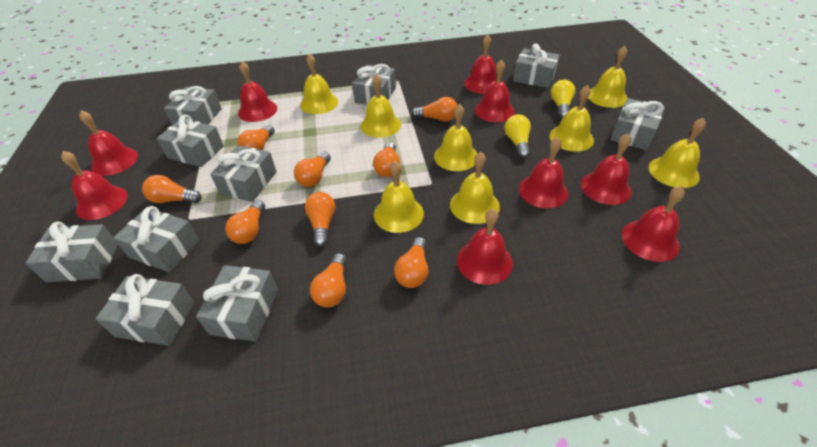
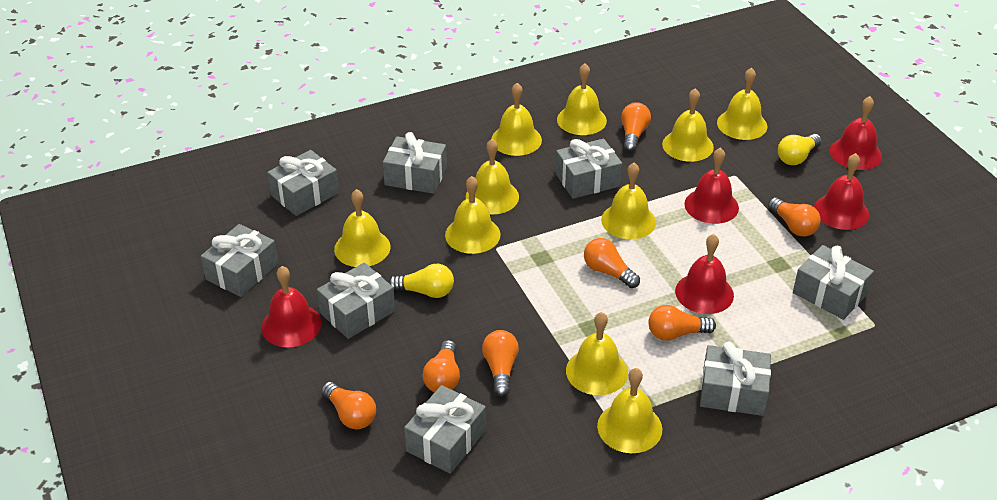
grey gift: 10 -> 8
orange light bulb: 9 -> 7
red bell: 9 -> 5
yellow bell: 8 -> 10

